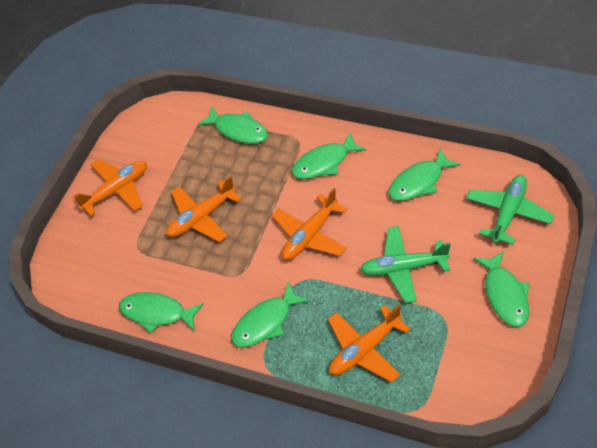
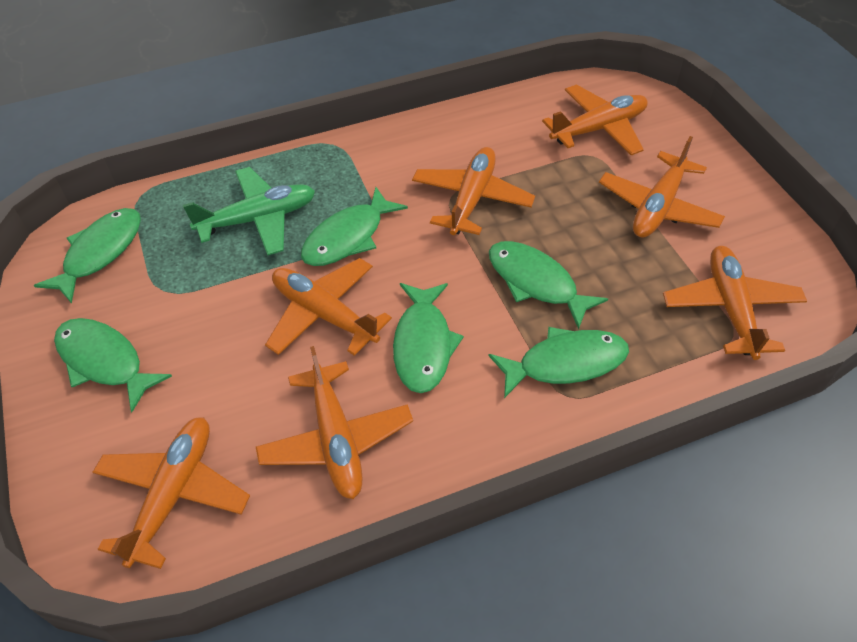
green plane: 2 -> 1
orange plane: 4 -> 7

